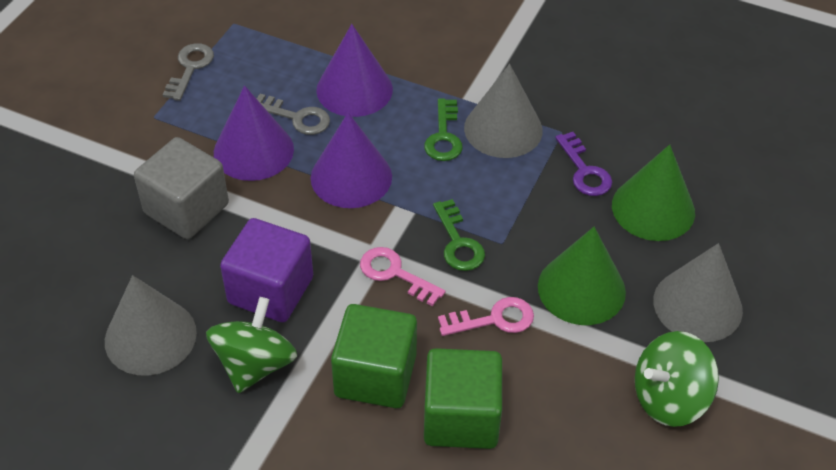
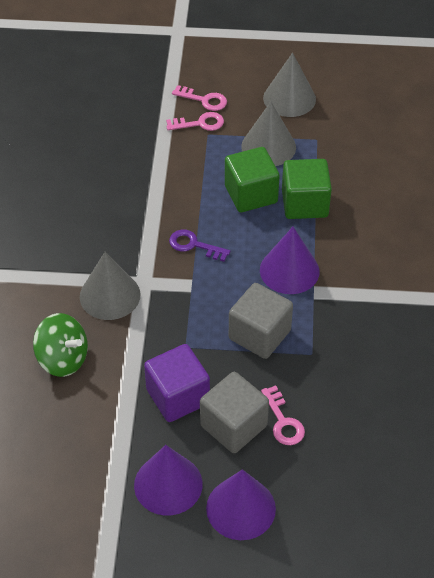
green cone: 2 -> 0
green key: 2 -> 0
green spinning top: 2 -> 1
grey cube: 1 -> 2
grey key: 2 -> 0
pink key: 2 -> 3

